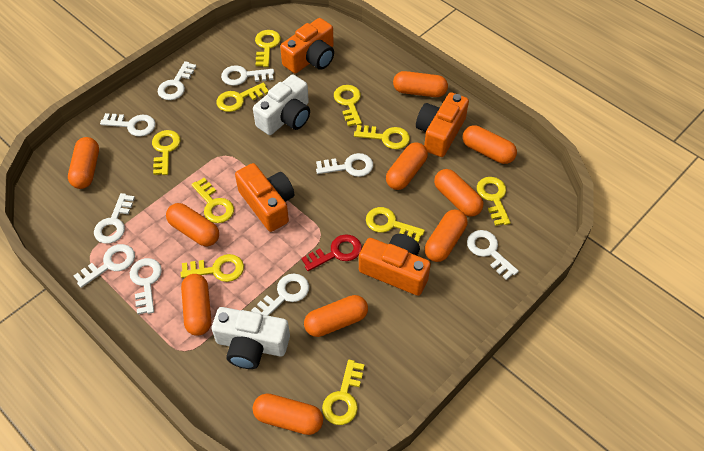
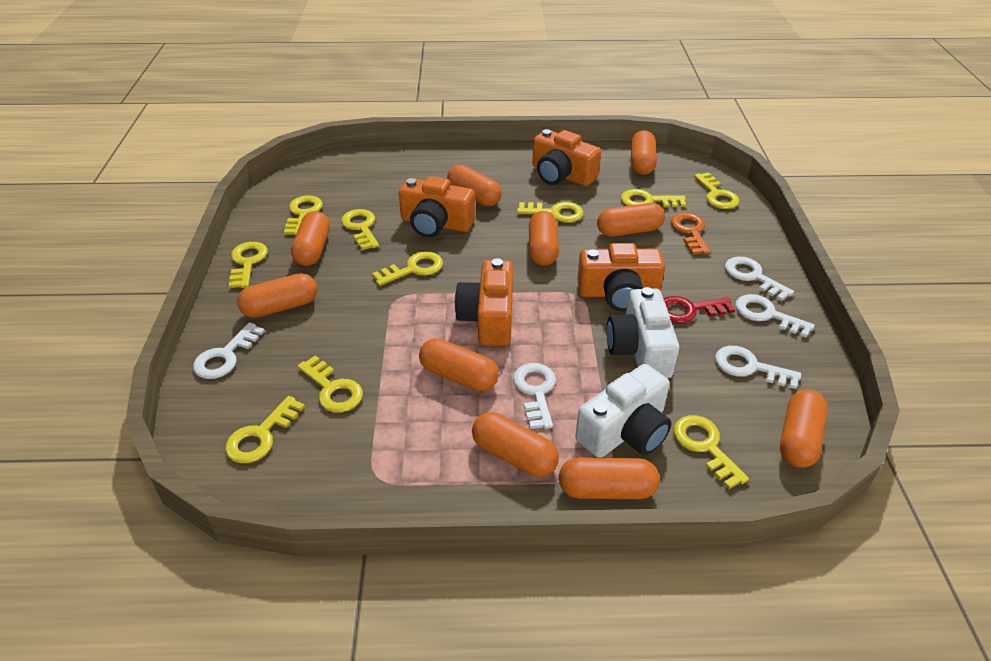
orange key: 0 -> 1
white key: 9 -> 5

